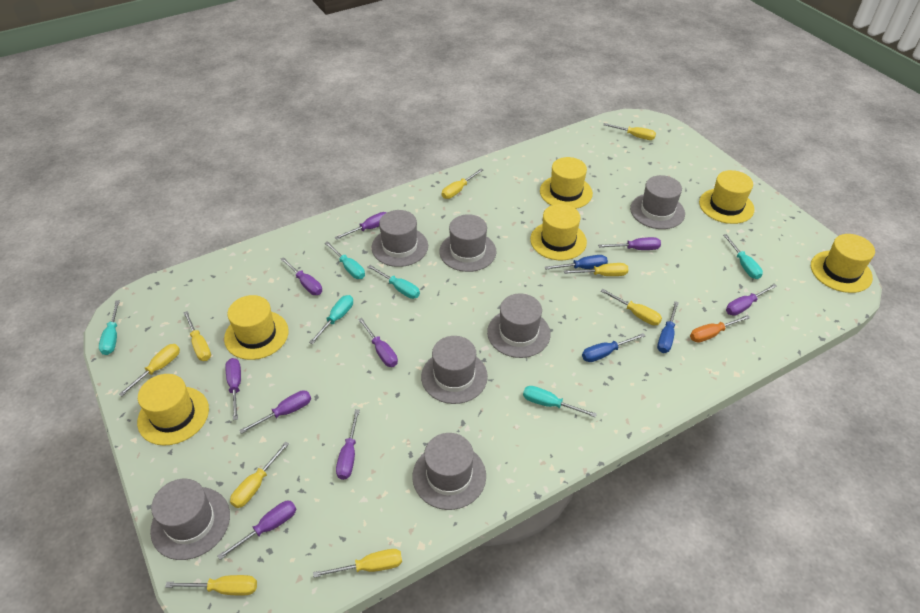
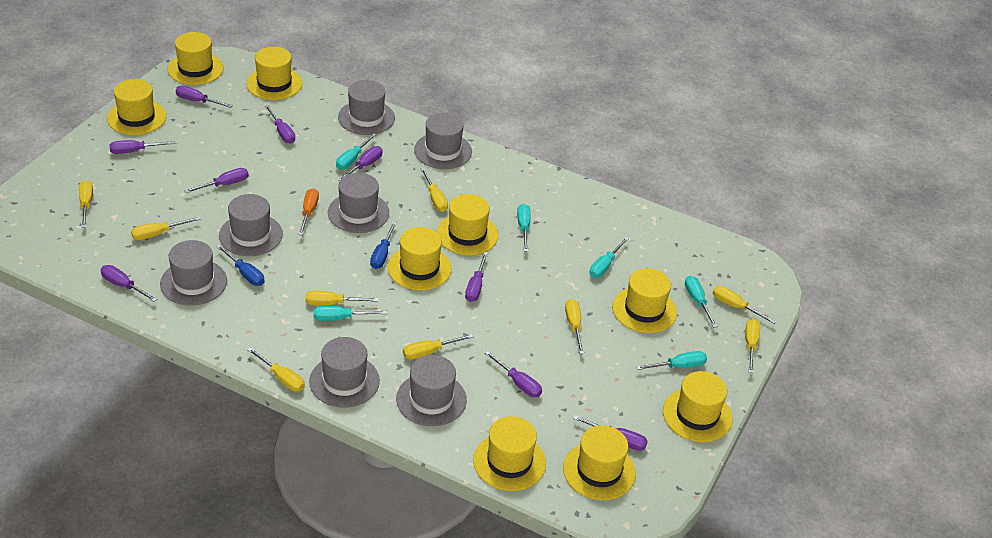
blue screwdriver: 3 -> 2
yellow hat: 6 -> 9

